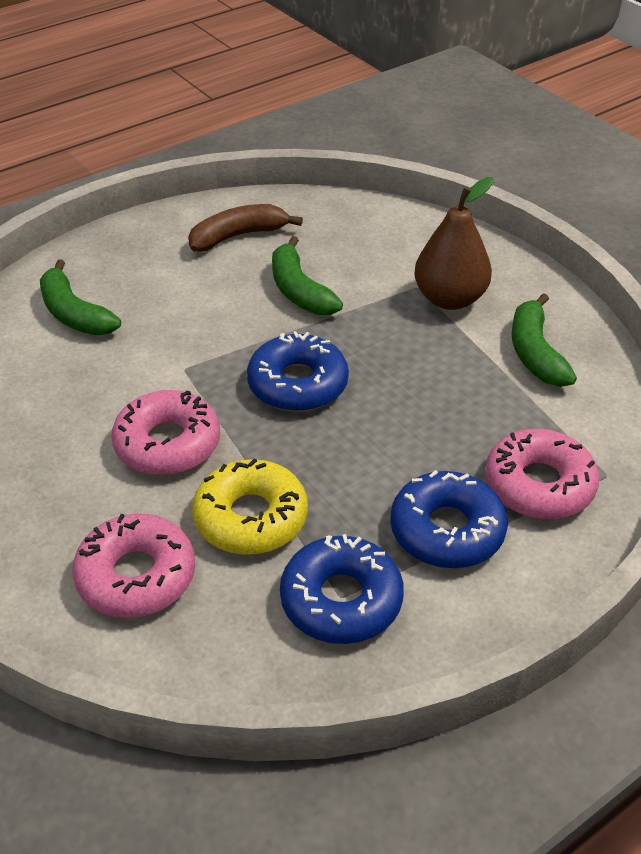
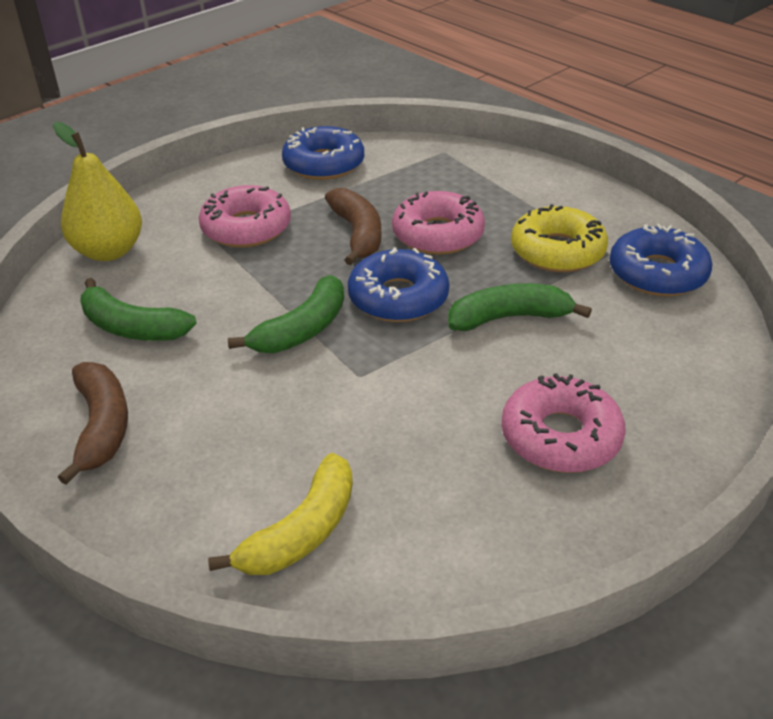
brown banana: 1 -> 2
brown pear: 1 -> 0
yellow banana: 0 -> 1
yellow pear: 0 -> 1

